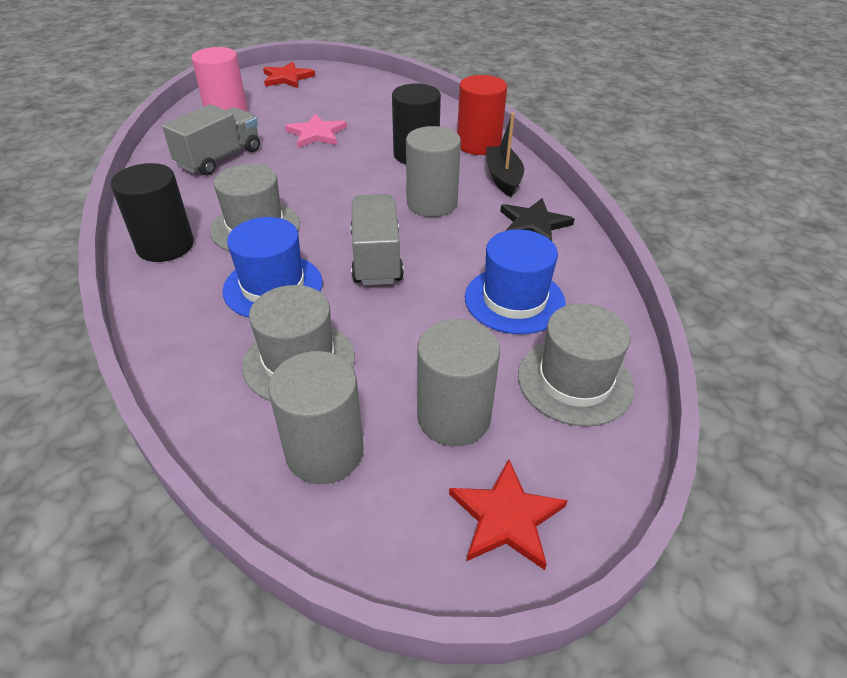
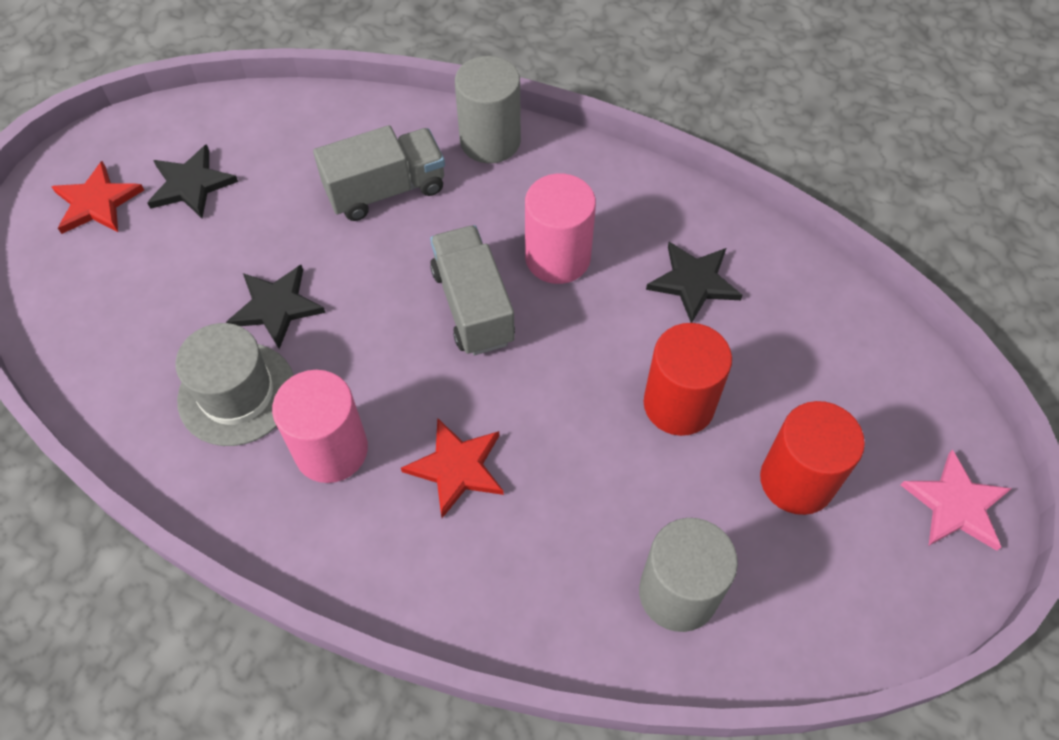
black boat: 1 -> 0
black cylinder: 2 -> 0
black star: 1 -> 3
blue hat: 2 -> 0
grey cylinder: 3 -> 2
grey hat: 3 -> 1
pink cylinder: 1 -> 2
red cylinder: 1 -> 2

